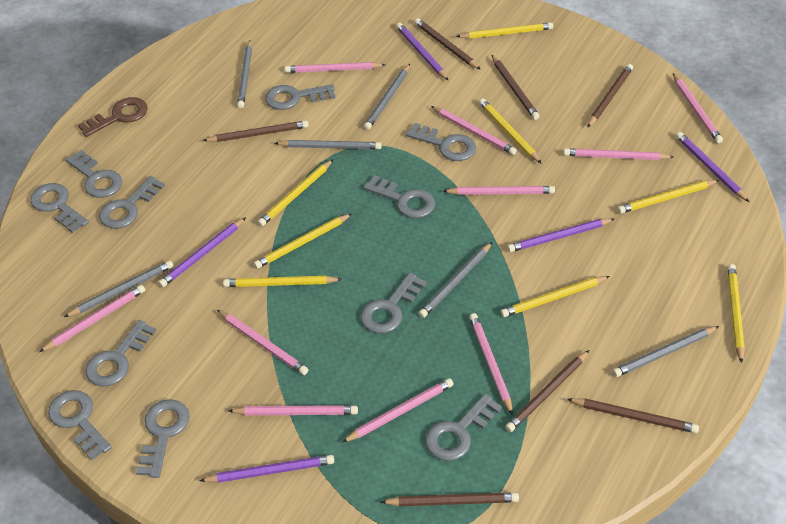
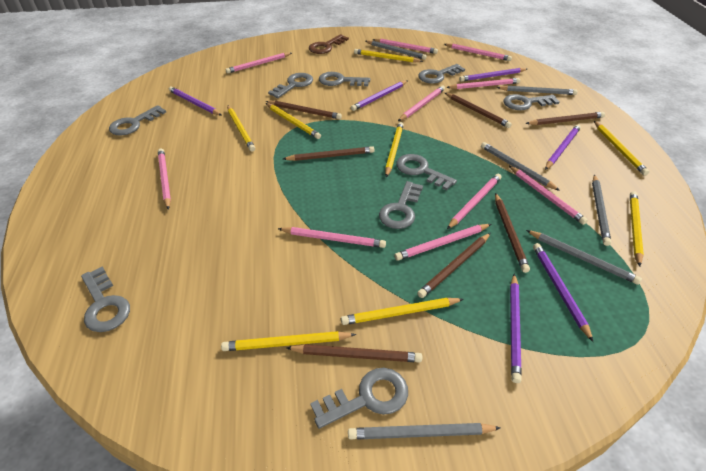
grey key: 11 -> 9
purple pencil: 5 -> 6

